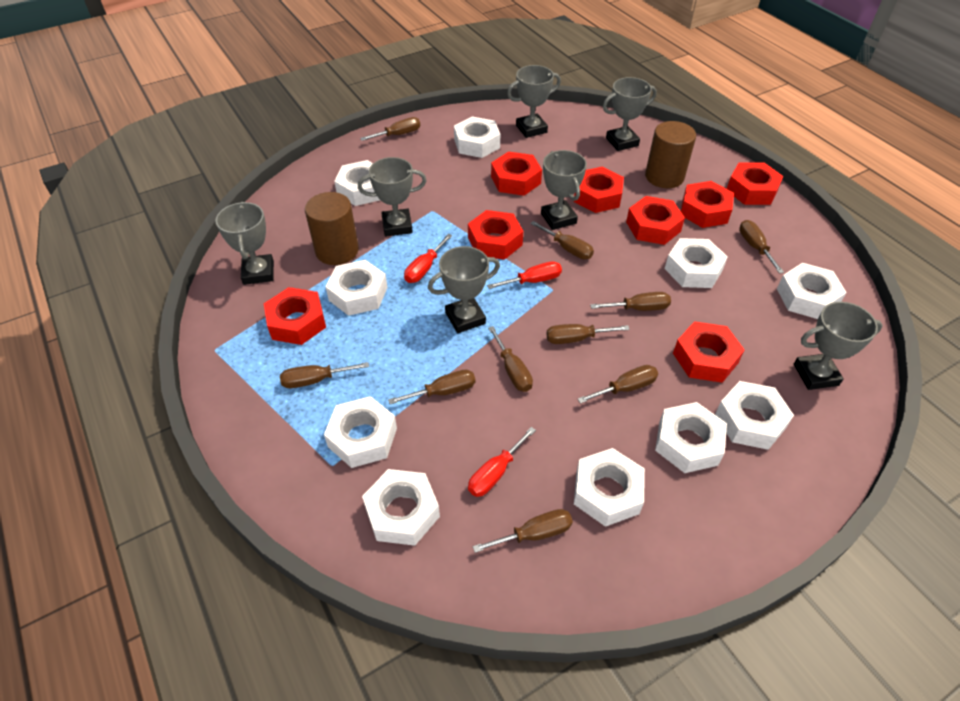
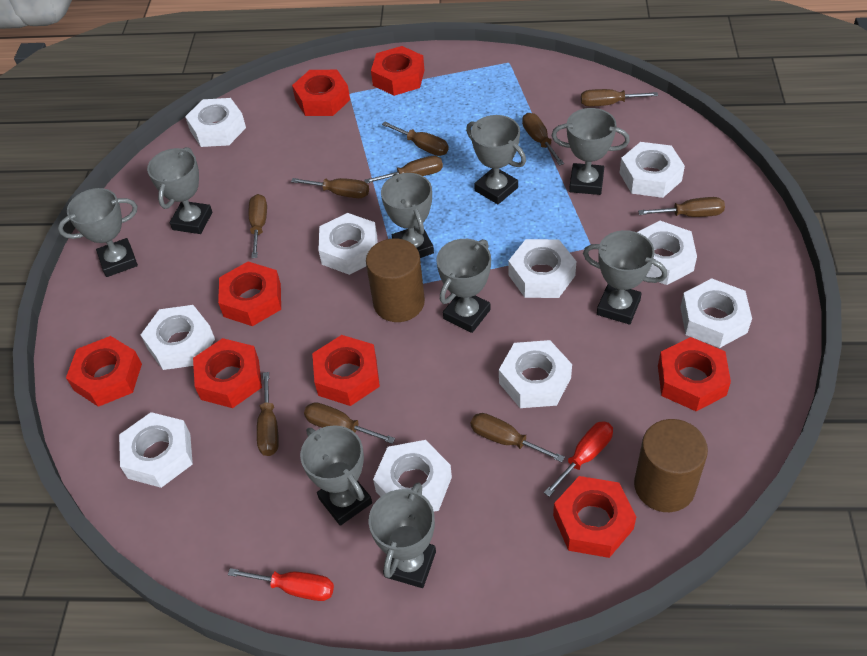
grey trophy: 7 -> 9
red screwdriver: 3 -> 2

